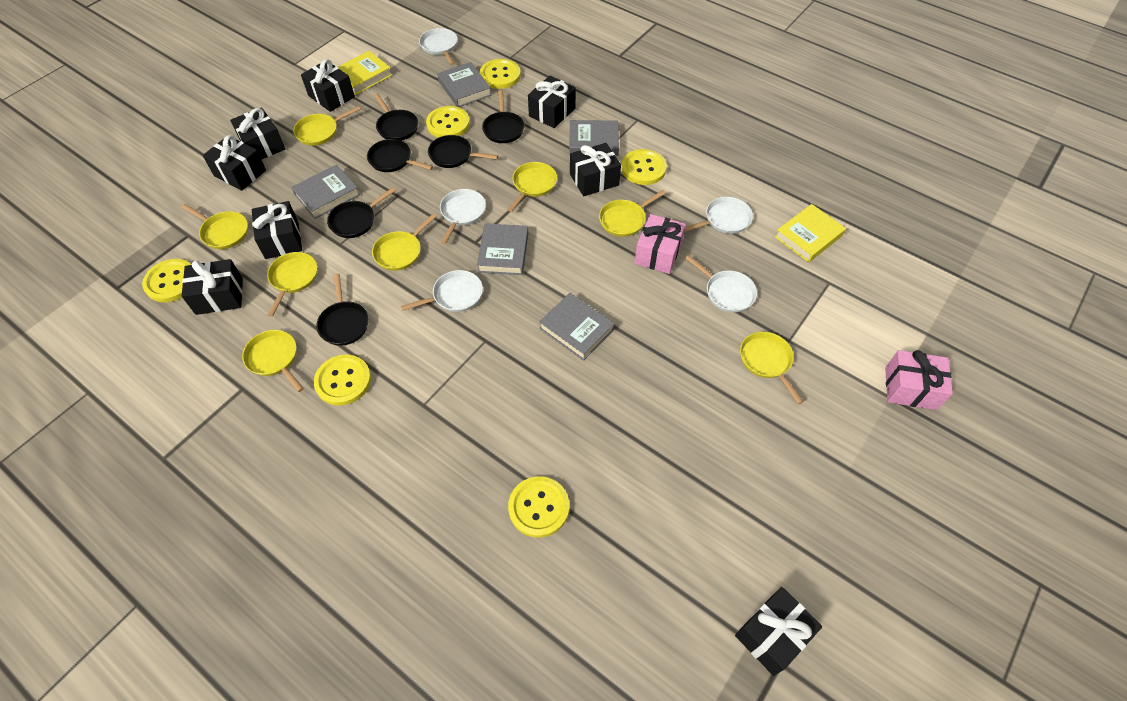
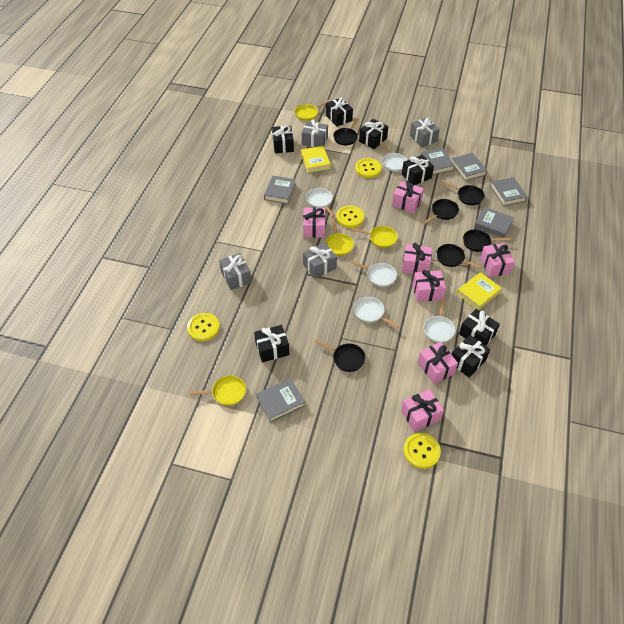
black gift: 8 -> 7
grey book: 5 -> 6
grey gift: 0 -> 4
pink gift: 2 -> 7
yellow button: 6 -> 4
yellow pan: 8 -> 4

